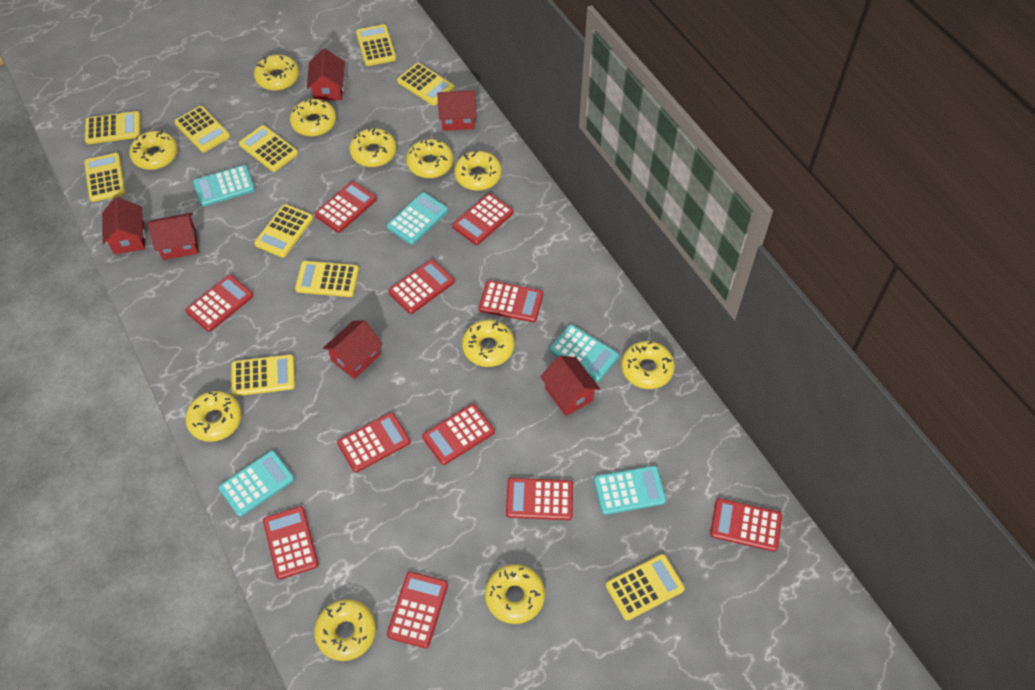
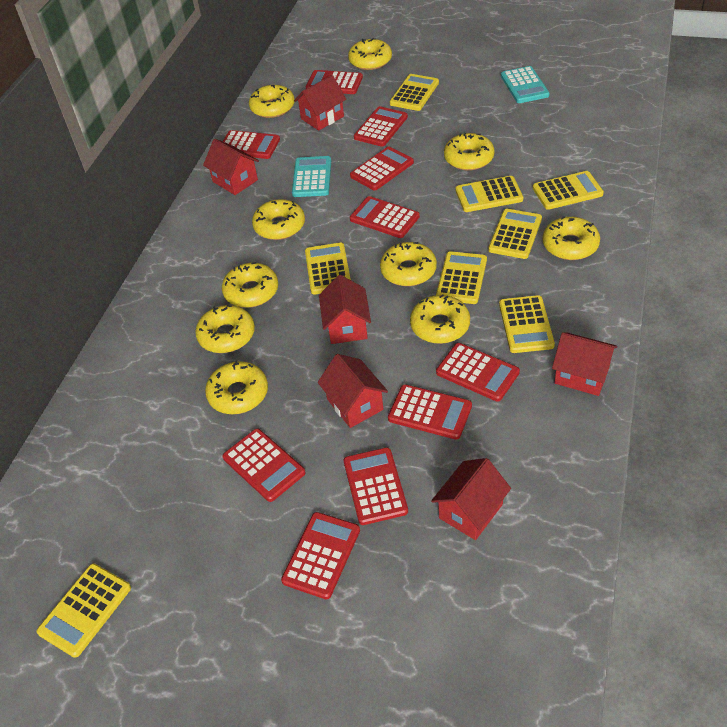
red calculator: 11 -> 10
turquoise calculator: 5 -> 2
yellow calculator: 10 -> 8
yellow donut: 11 -> 10

